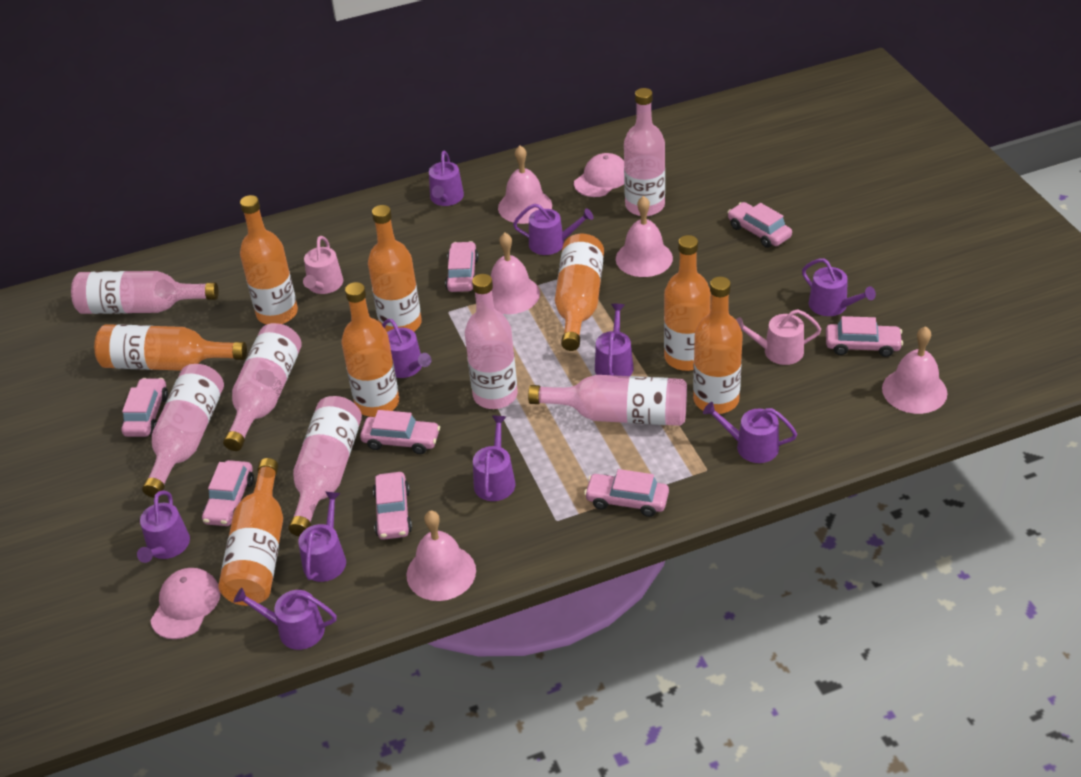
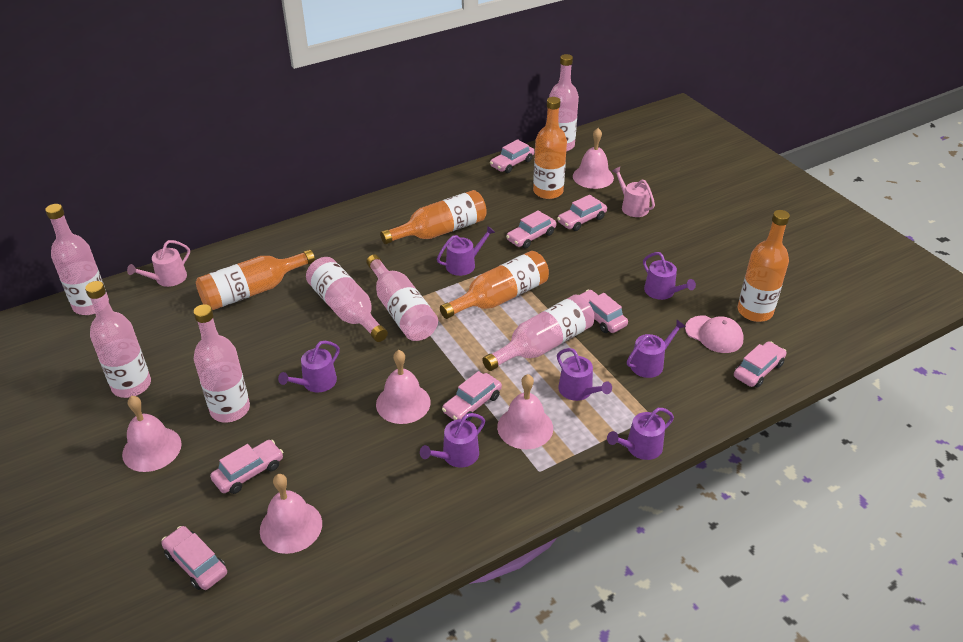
orange bottle: 8 -> 5
pink cap: 2 -> 1
purple watering can: 10 -> 7

